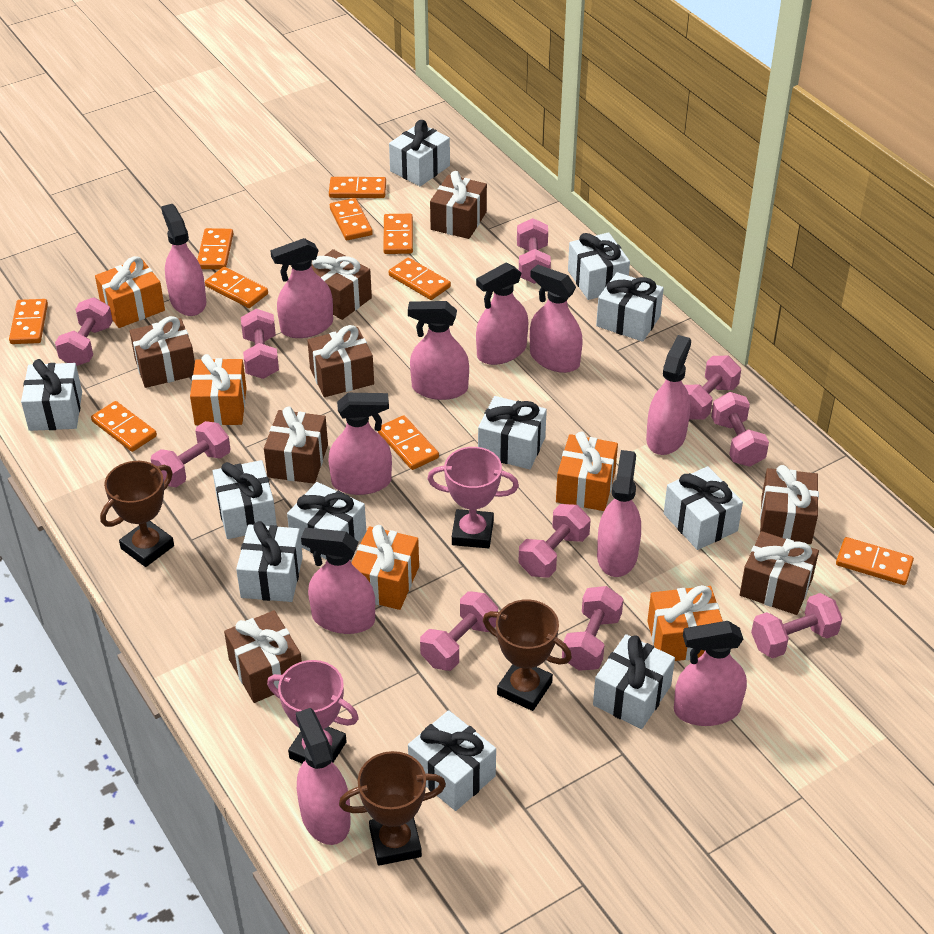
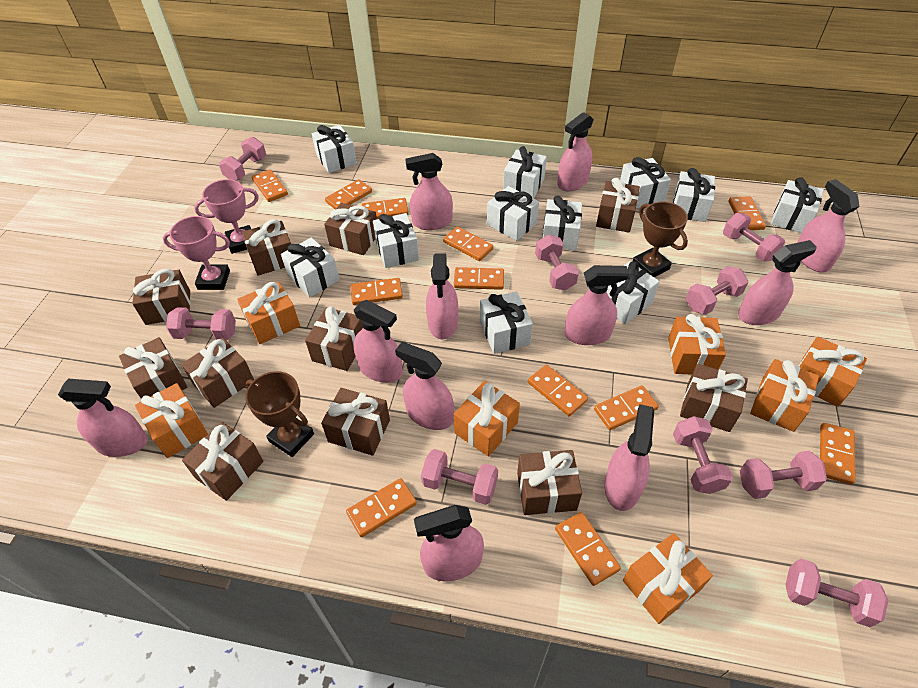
brown gift: 8 -> 11
brown trophy: 3 -> 2
orange domino: 10 -> 12
orange gift: 5 -> 7
pink dumbbell: 10 -> 9

